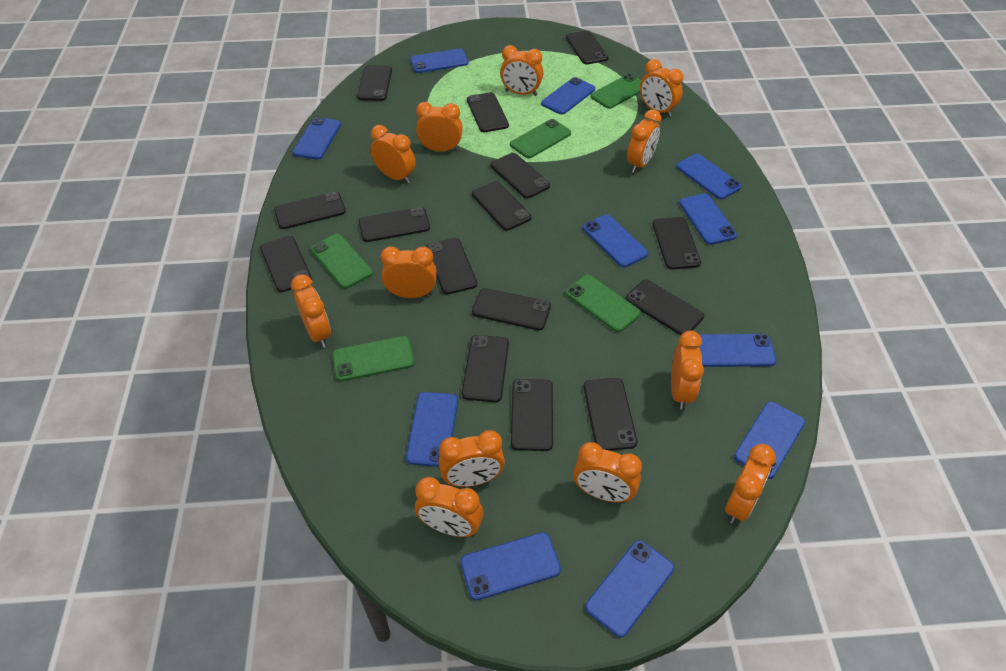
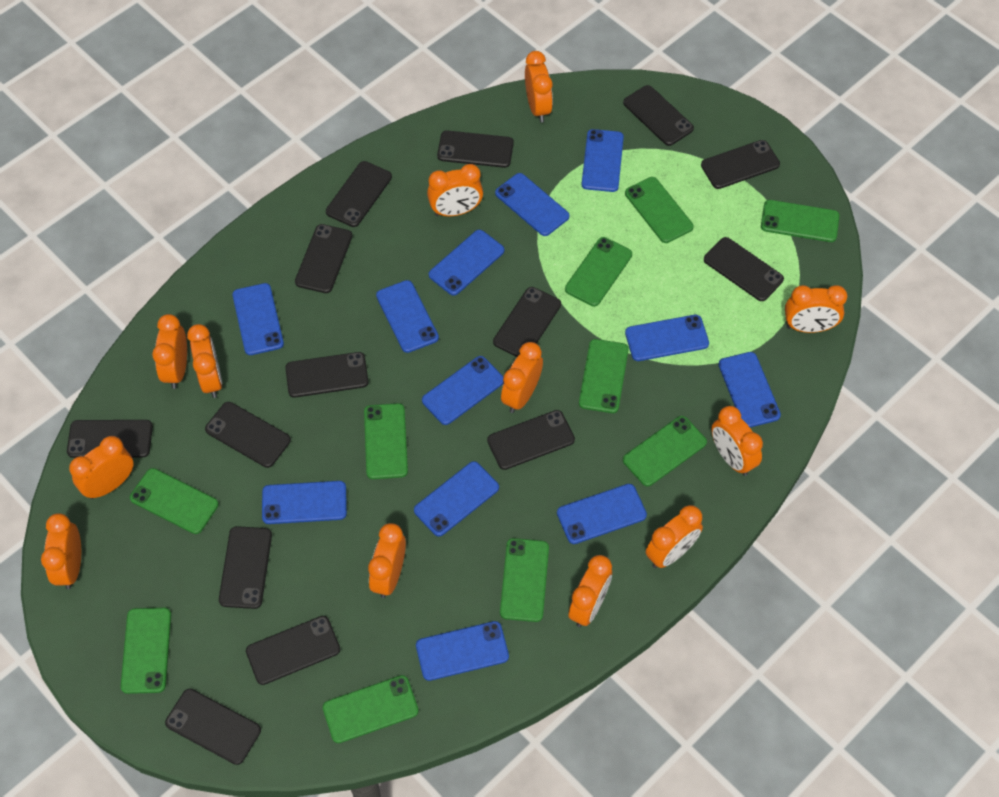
black phone: 15 -> 14
blue phone: 11 -> 12
green phone: 5 -> 10

